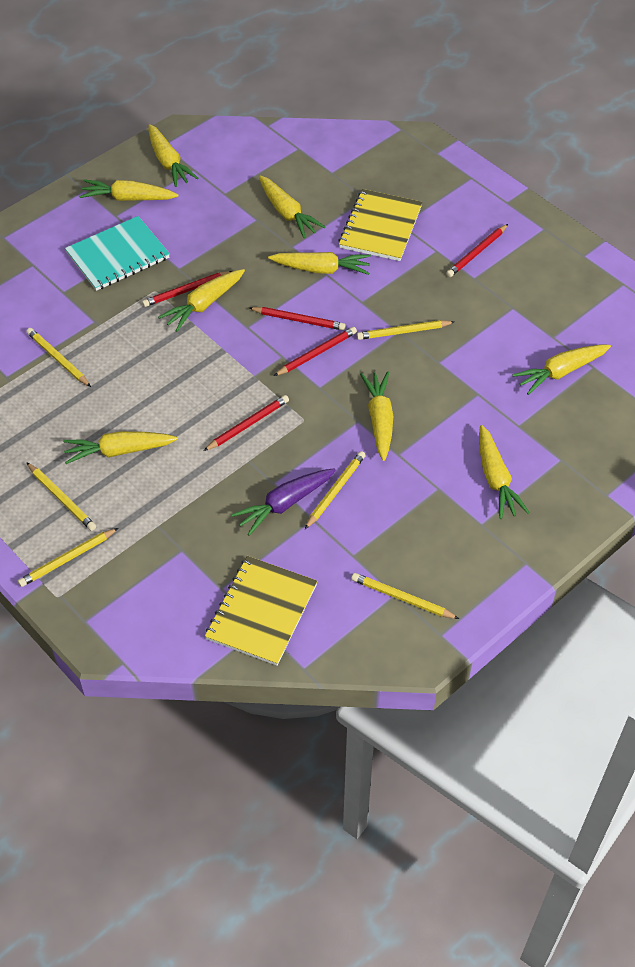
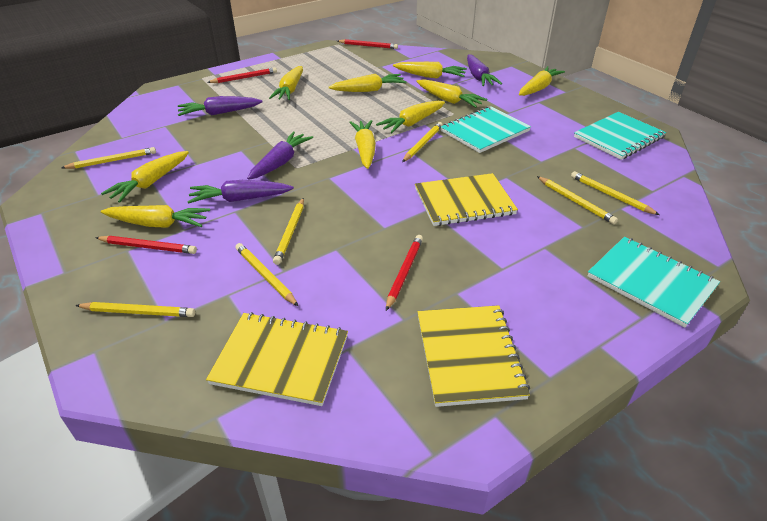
purple carrot: 1 -> 4
red pencil: 5 -> 4
turquoise notebook: 1 -> 3
yellow notebook: 2 -> 3
yellow pencil: 6 -> 7

